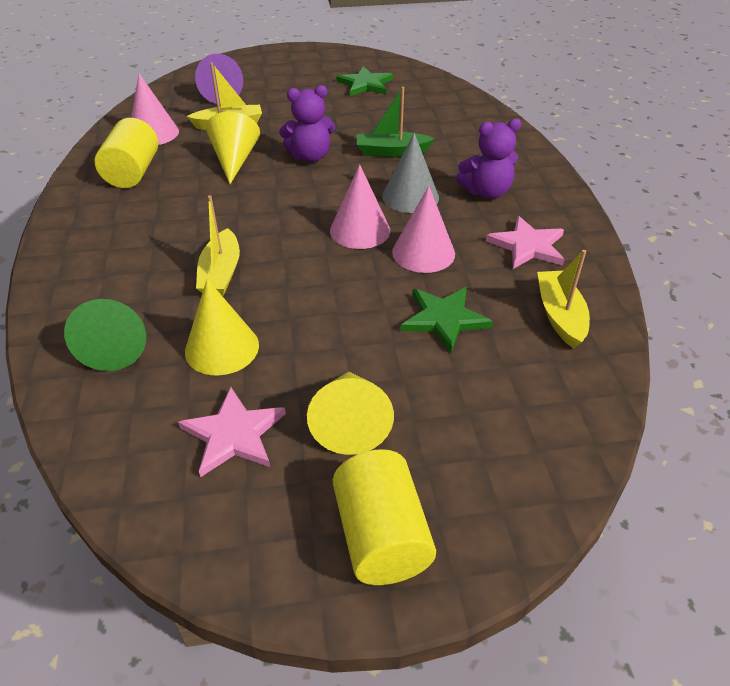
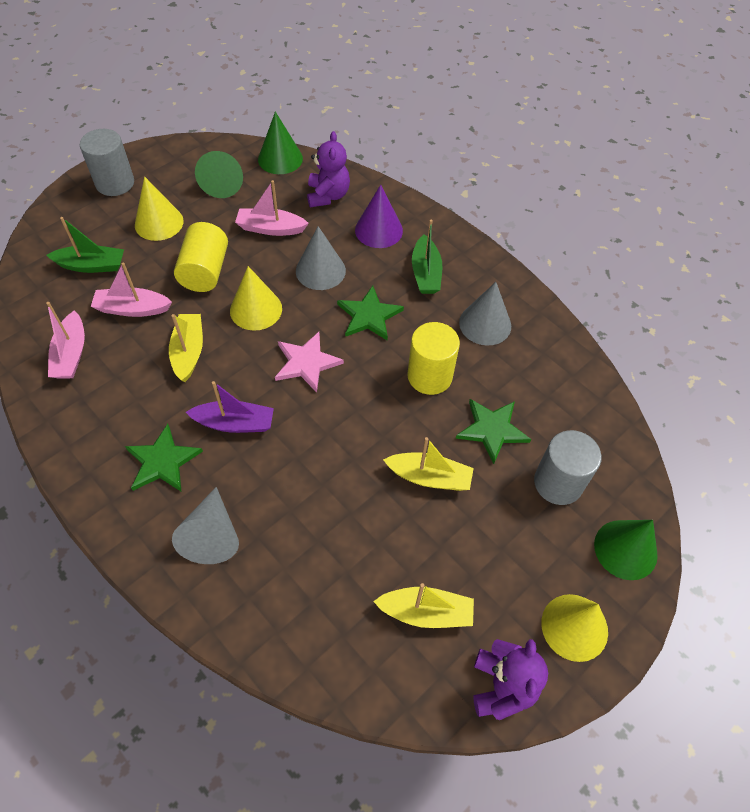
green boat: 1 -> 2
green cone: 1 -> 3
green star: 2 -> 3
grey cone: 1 -> 3
grey cylinder: 0 -> 2
pink boat: 0 -> 3
pink cone: 3 -> 0
pink star: 2 -> 1
purple boat: 0 -> 1

